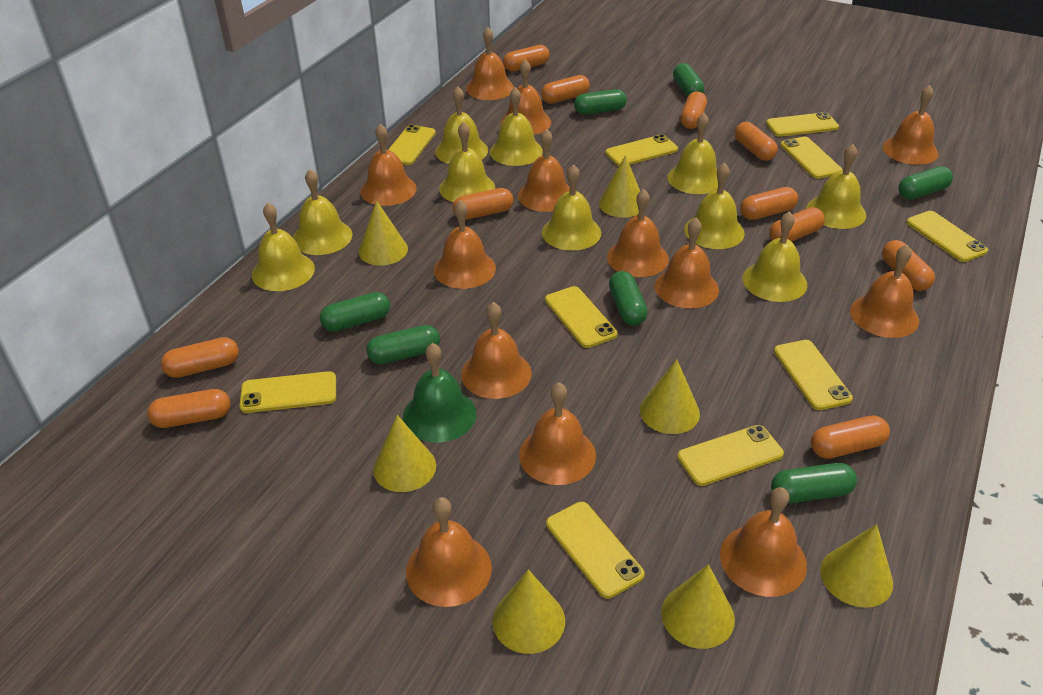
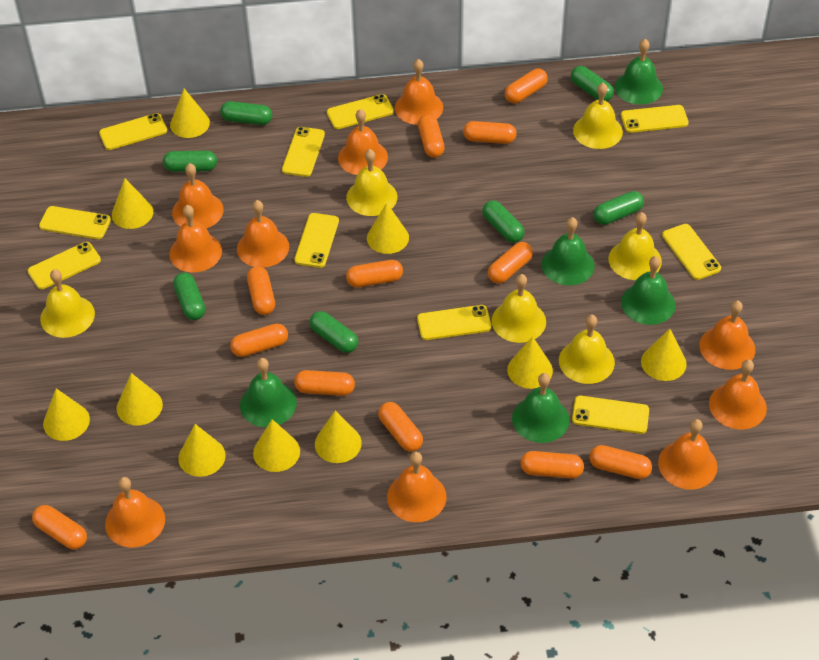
green bell: 1 -> 5
orange bell: 13 -> 10
orange capsule: 11 -> 12
yellow bell: 10 -> 6
yellow cone: 7 -> 10

